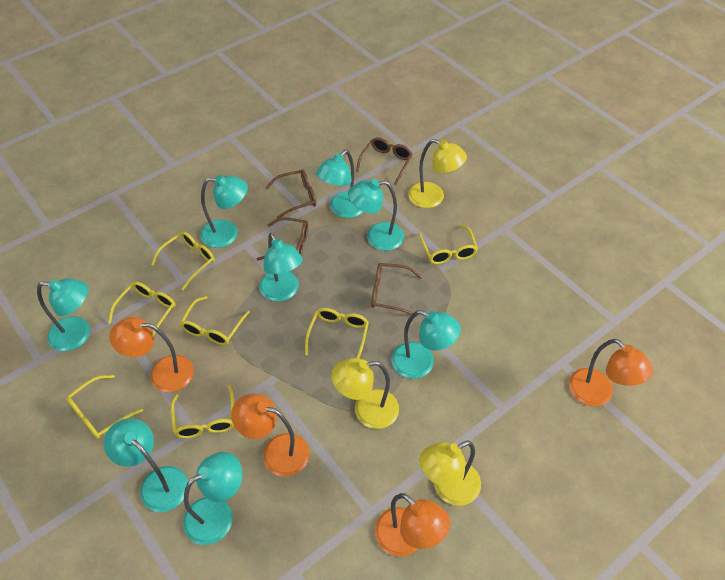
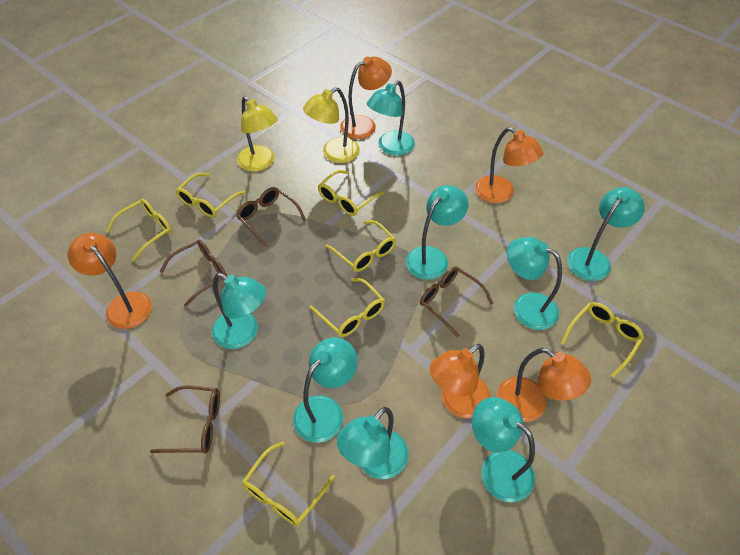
orange lamp: 4 -> 5
yellow lamp: 3 -> 2

